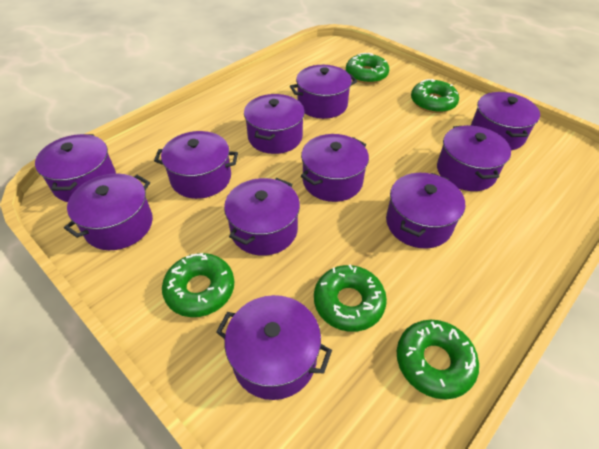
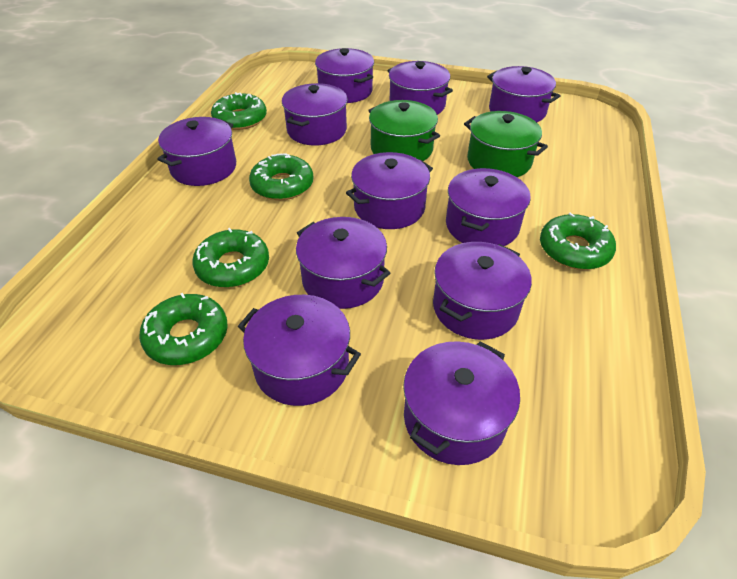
green pot: 0 -> 2

